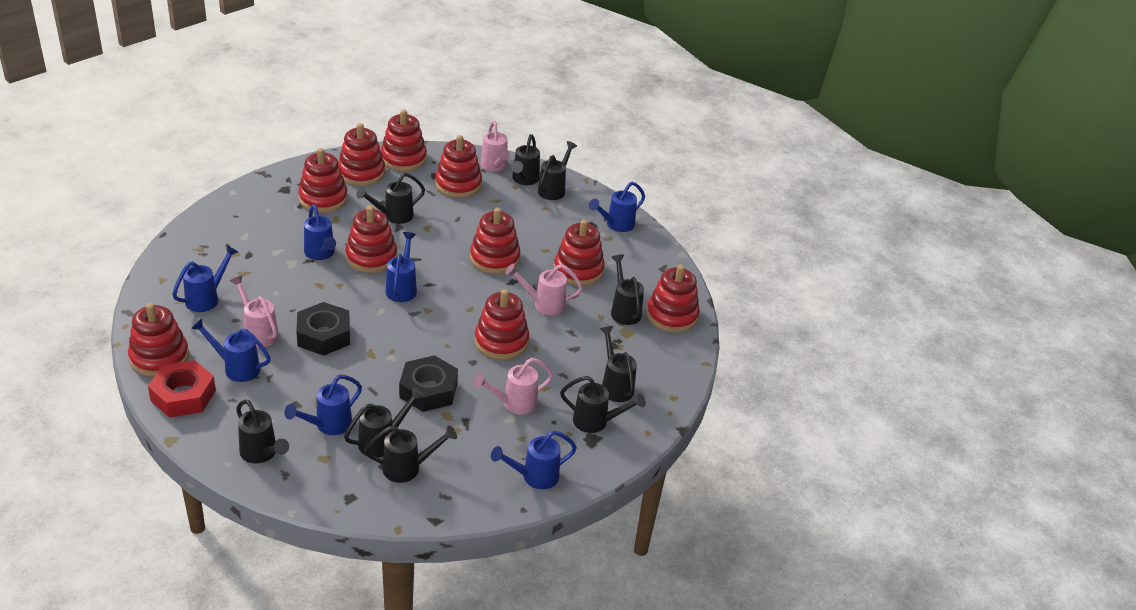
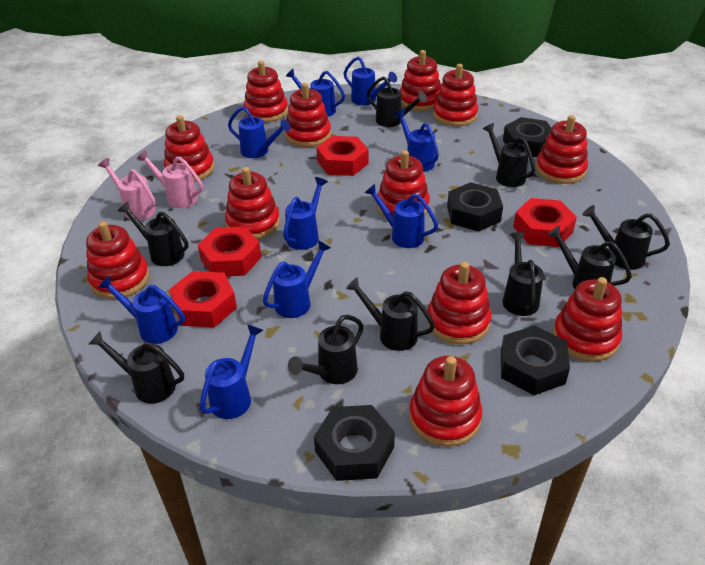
black nut: 2 -> 4
blue watering can: 7 -> 9
pink watering can: 4 -> 2
red nut: 1 -> 4
red stacking toy: 10 -> 12

